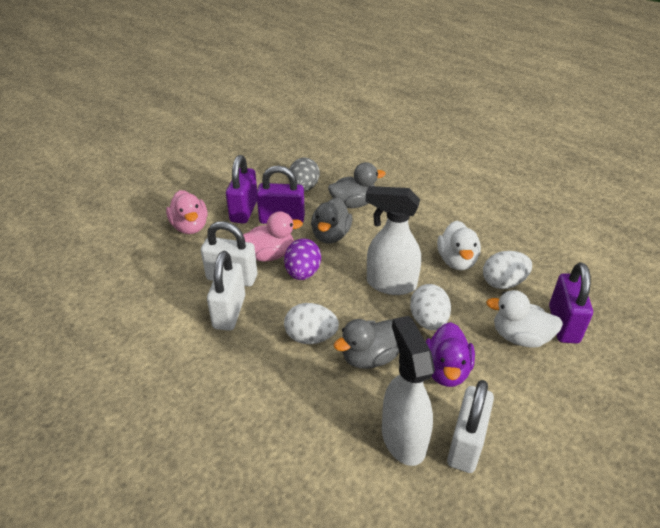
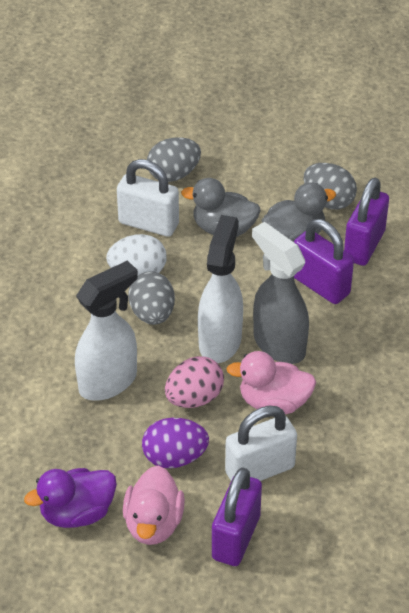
grey duck: 3 -> 2
grey egg: 1 -> 3
grey spray bottle: 0 -> 1
pink egg: 0 -> 1
white duck: 2 -> 0
white egg: 3 -> 1
white padlock: 3 -> 2

